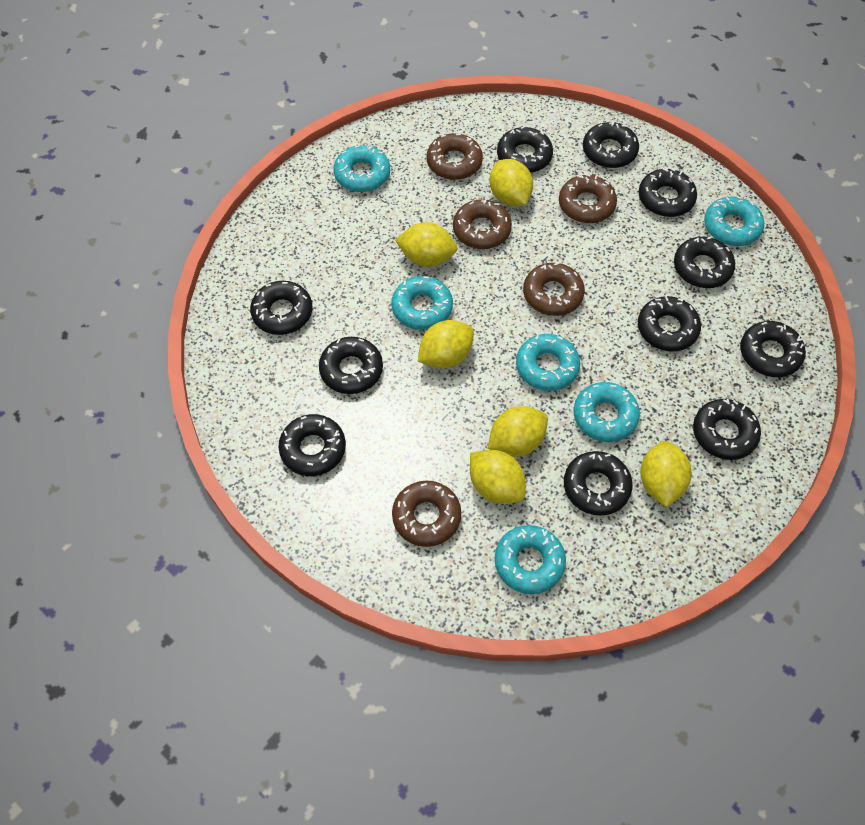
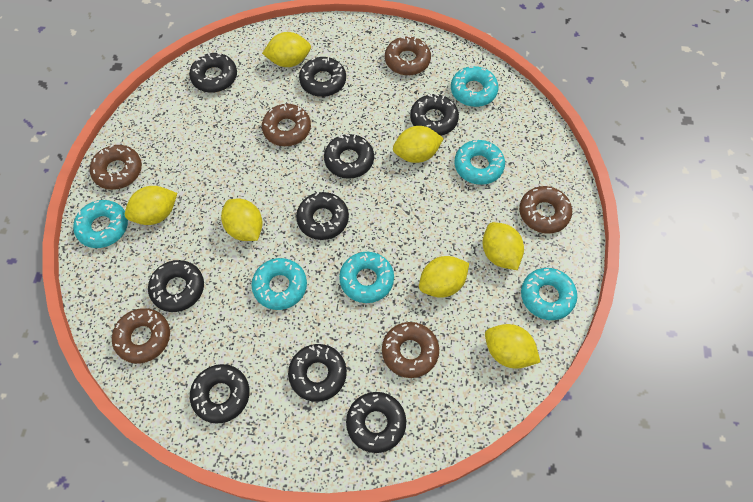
black donut: 11 -> 9
brown donut: 5 -> 6
yellow lemon: 6 -> 7

